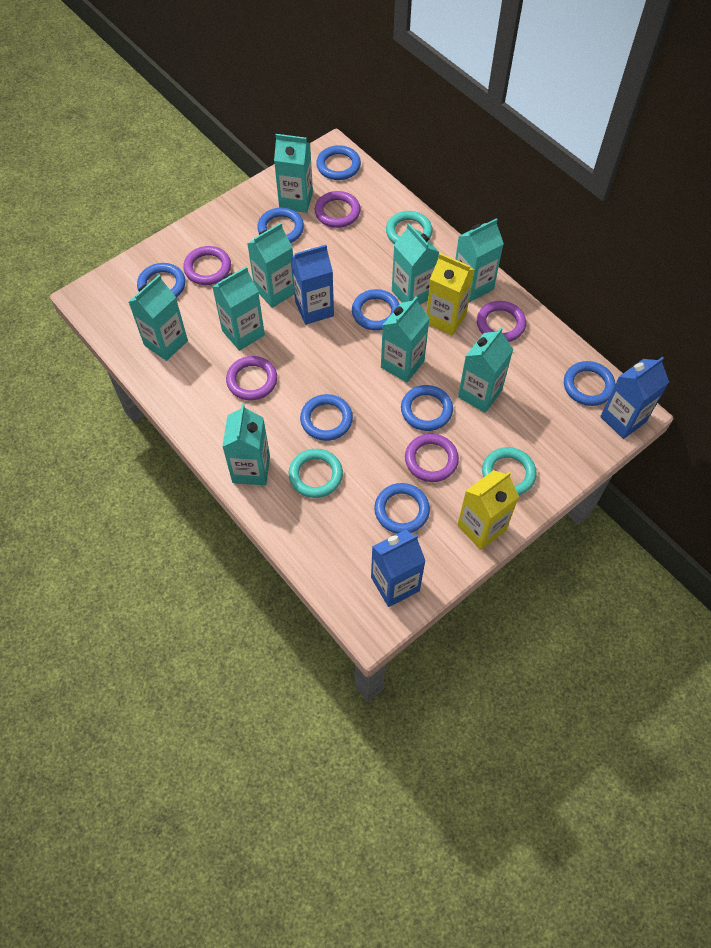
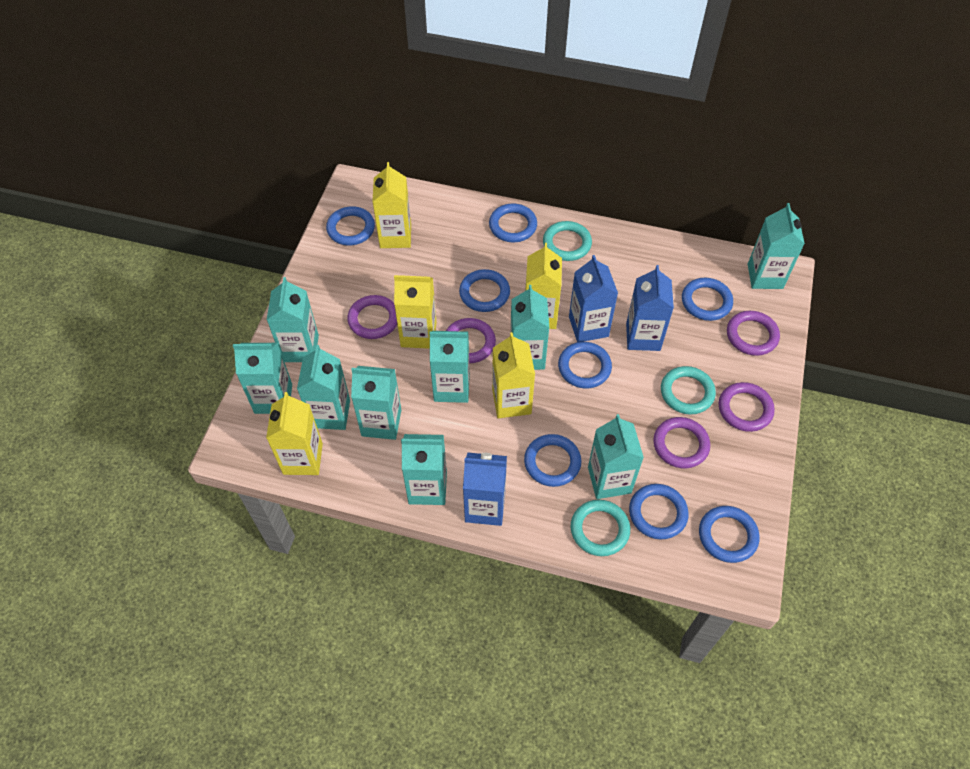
yellow carton: 2 -> 5

